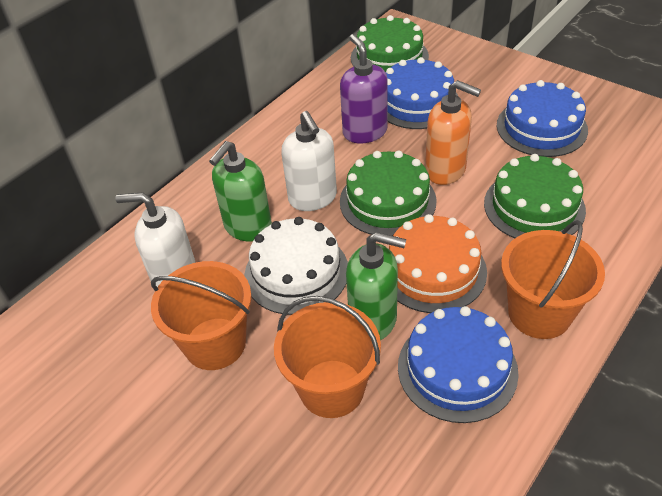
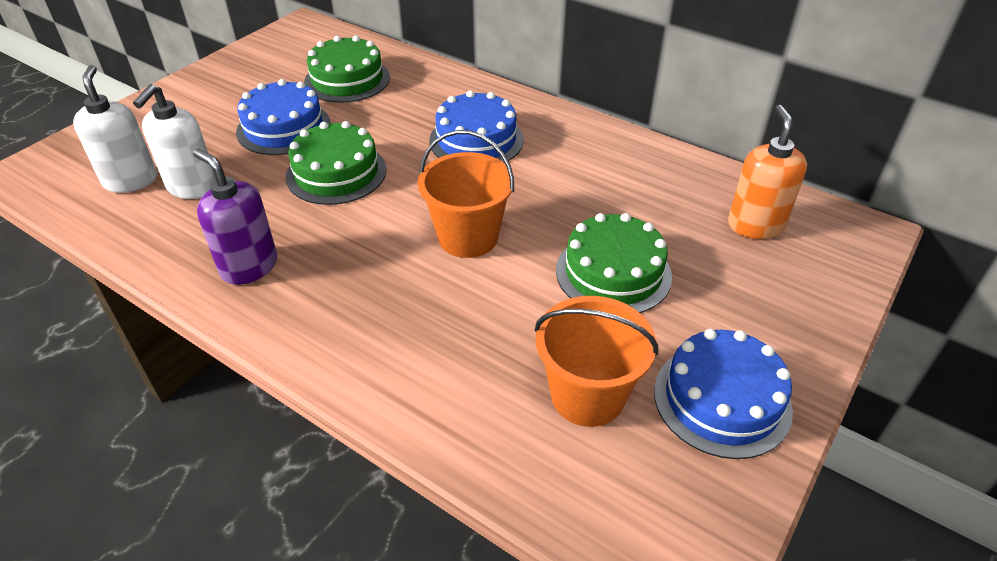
green soap dispenser: 2 -> 0
orange bucket: 3 -> 2
orange cake: 1 -> 0
white cake: 1 -> 0

